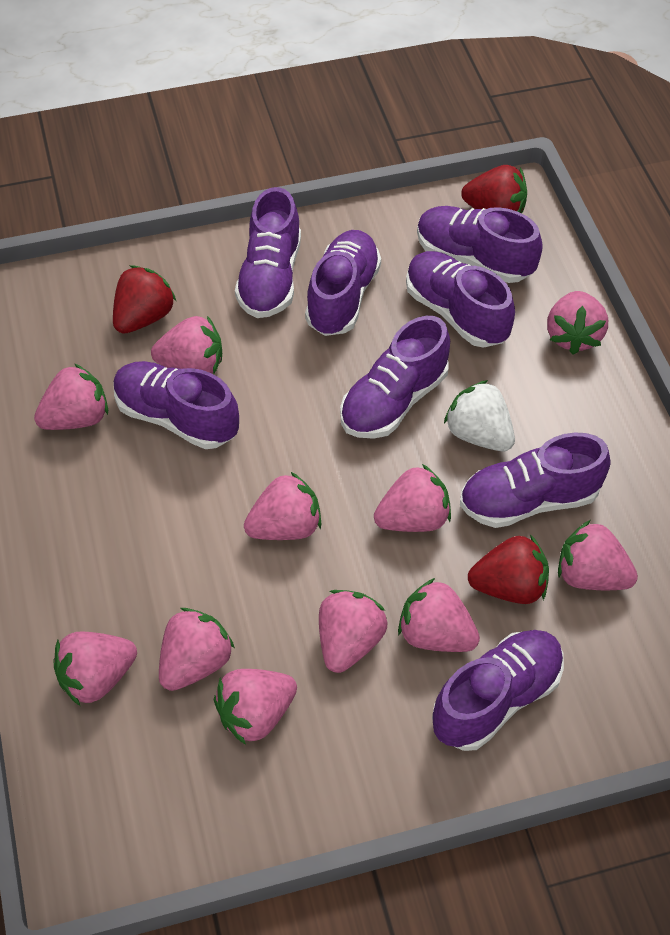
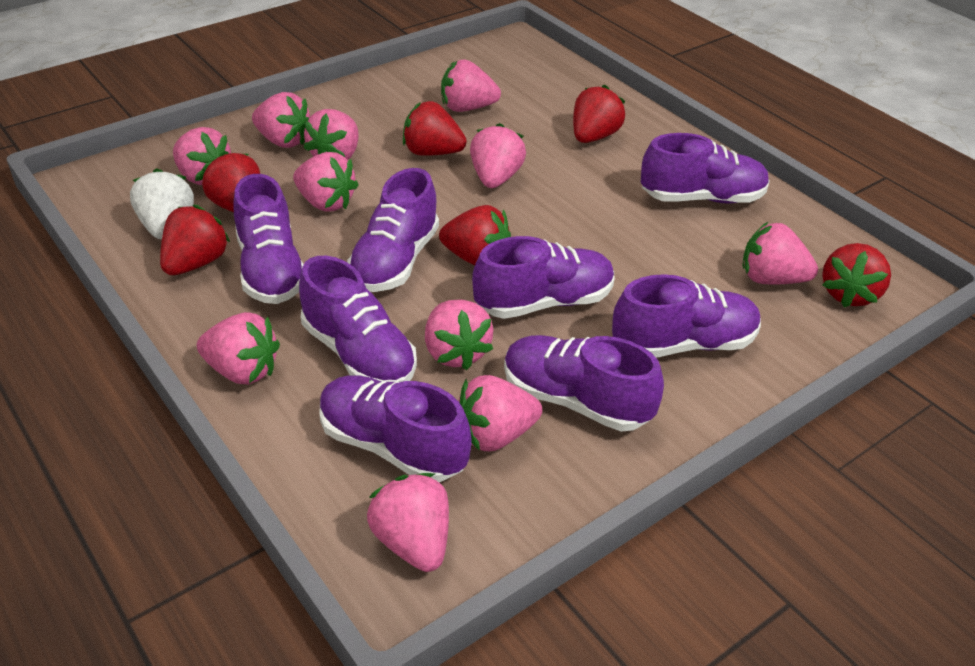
red strawberry: 3 -> 6

